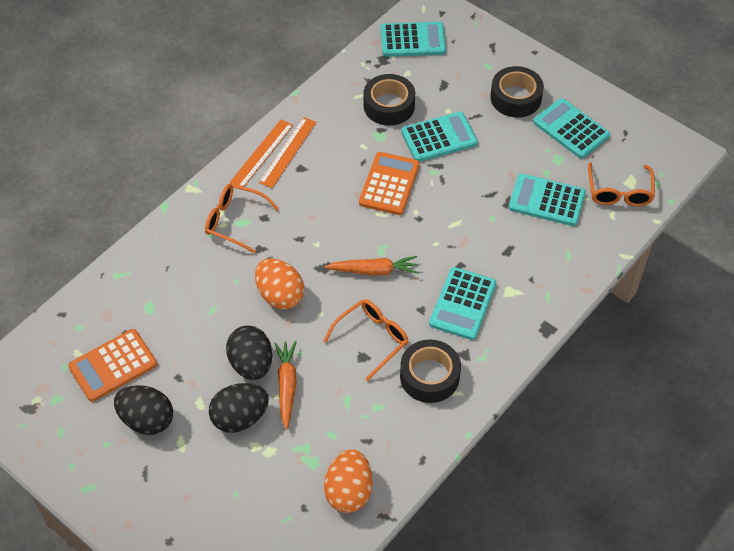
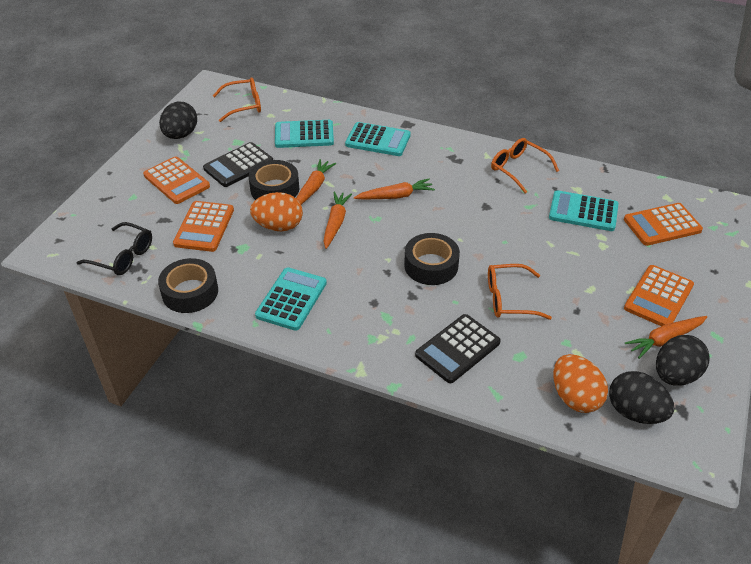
black calculator: 0 -> 2
black glasses: 0 -> 1
orange calculator: 2 -> 4
orange carrot: 2 -> 4
orange ruler: 2 -> 0
turquoise calculator: 5 -> 4

